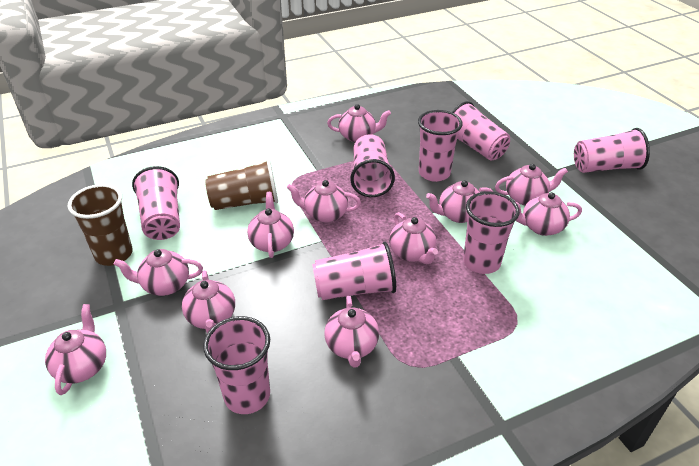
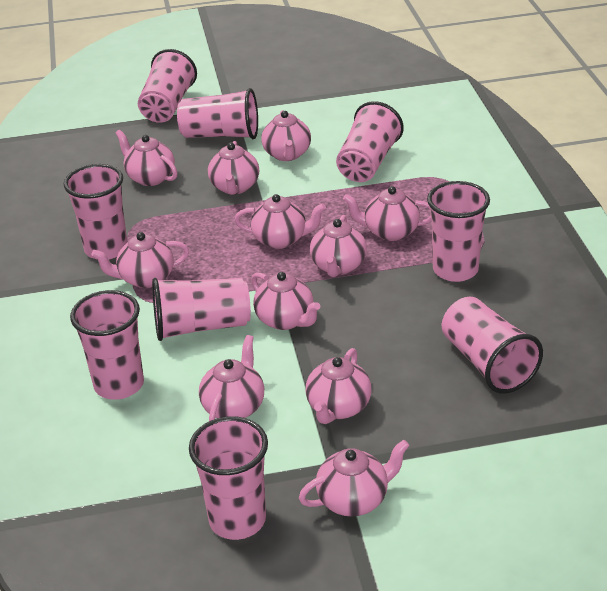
brown cup: 2 -> 0
pink cup: 8 -> 9

